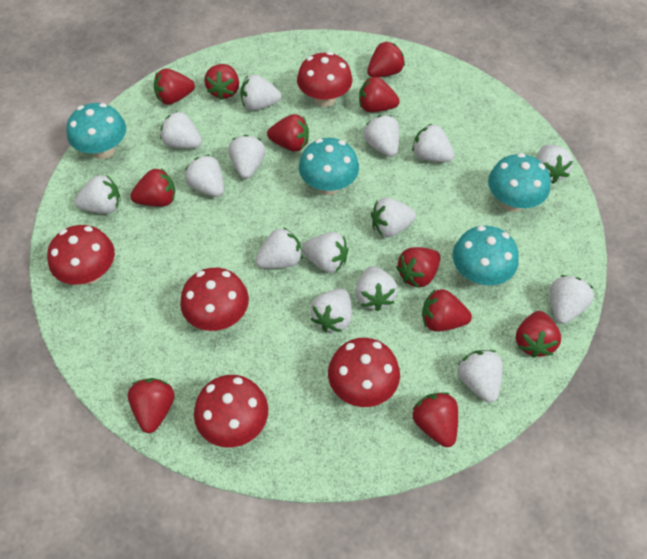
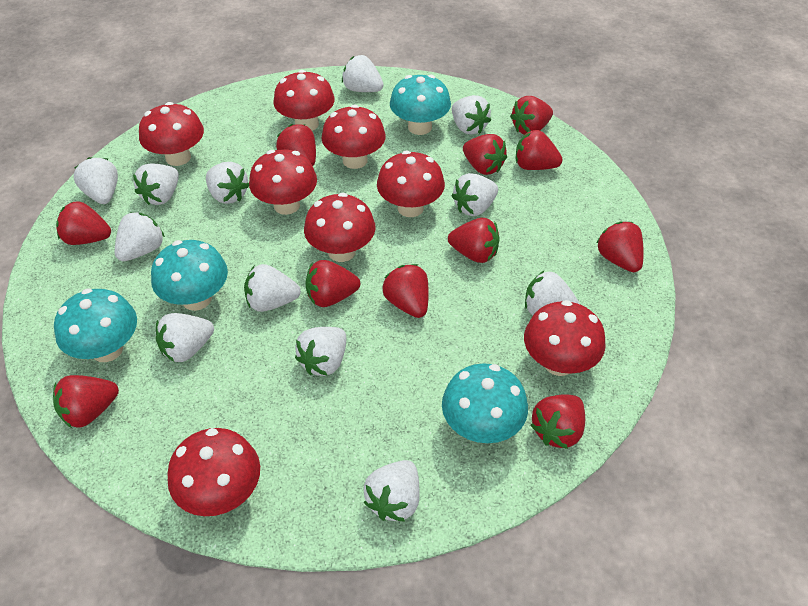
red mushroom: 5 -> 8
white strawberry: 15 -> 12

